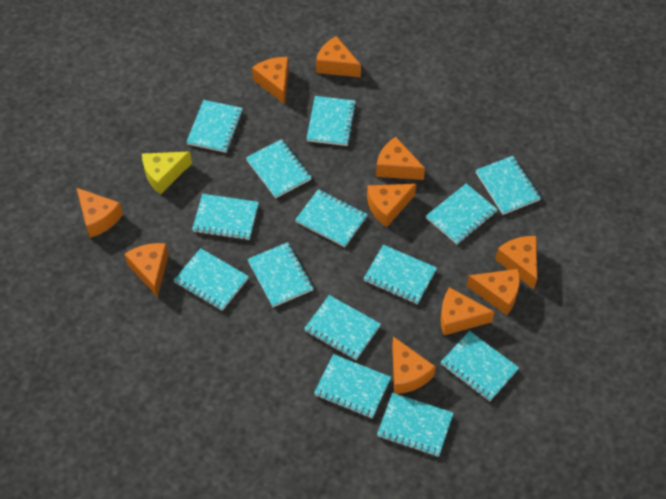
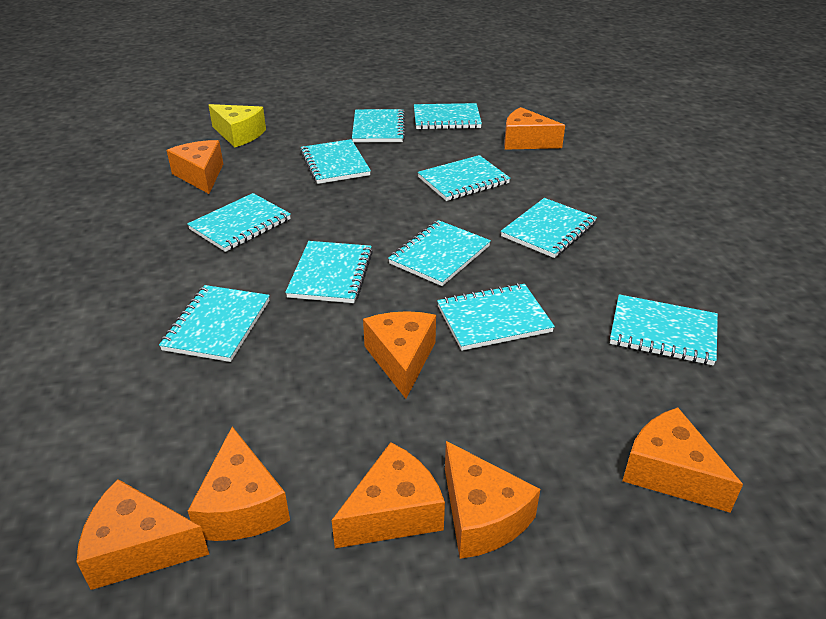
orange cheese: 10 -> 8
turquoise notebook: 14 -> 11

